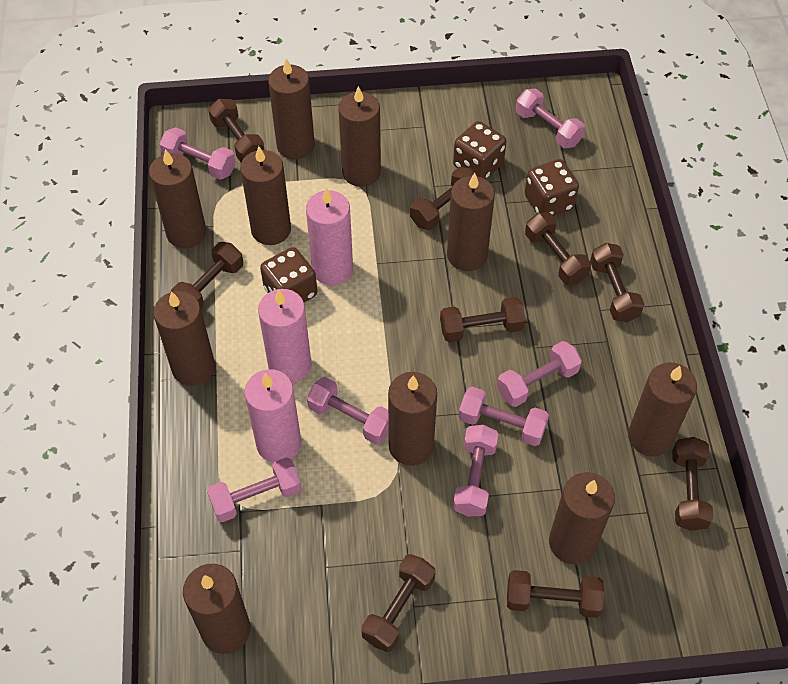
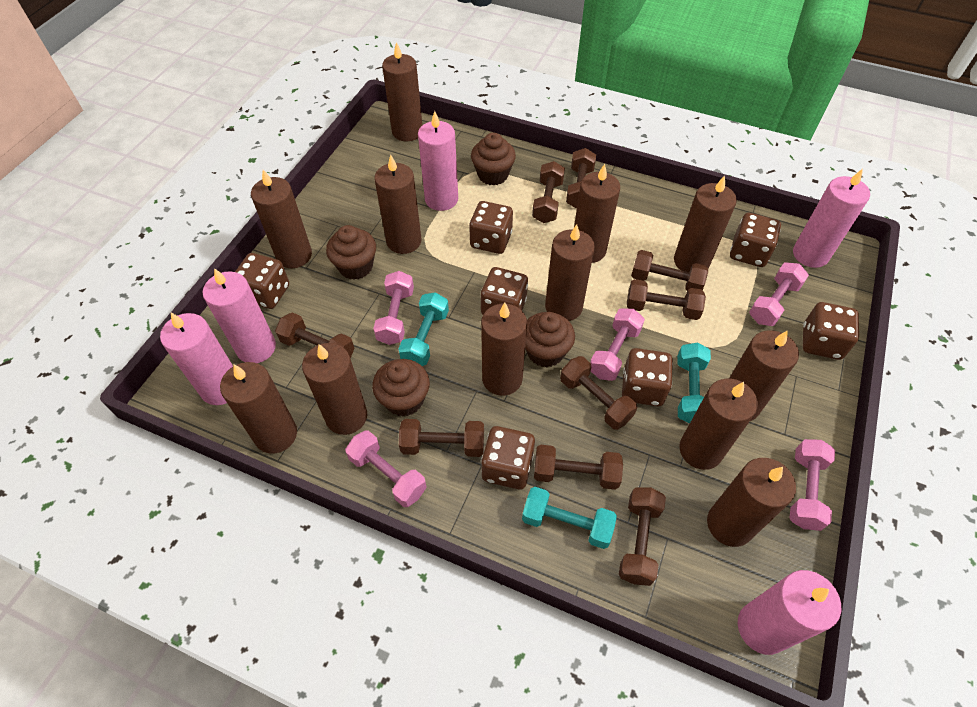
brown candle: 10 -> 12
brown cupcake: 0 -> 4
brown dice: 3 -> 7
pink candle: 3 -> 5
pink dumbbell: 7 -> 5
turquoise dumbbell: 0 -> 3

